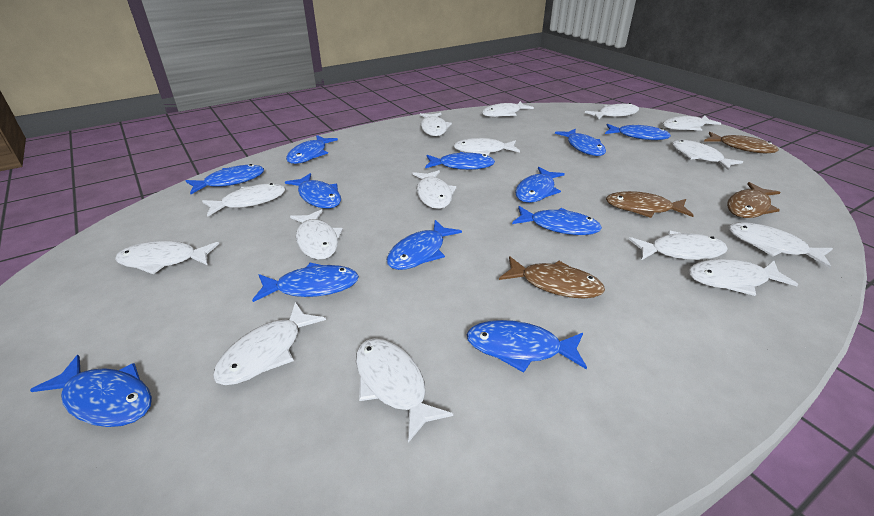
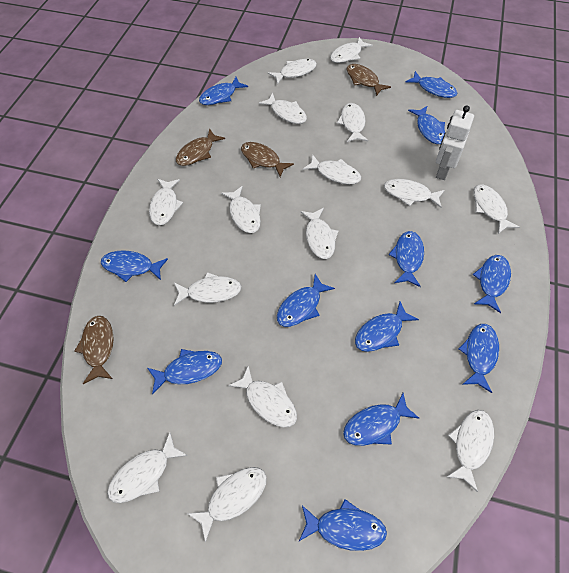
white robot: 0 -> 1

